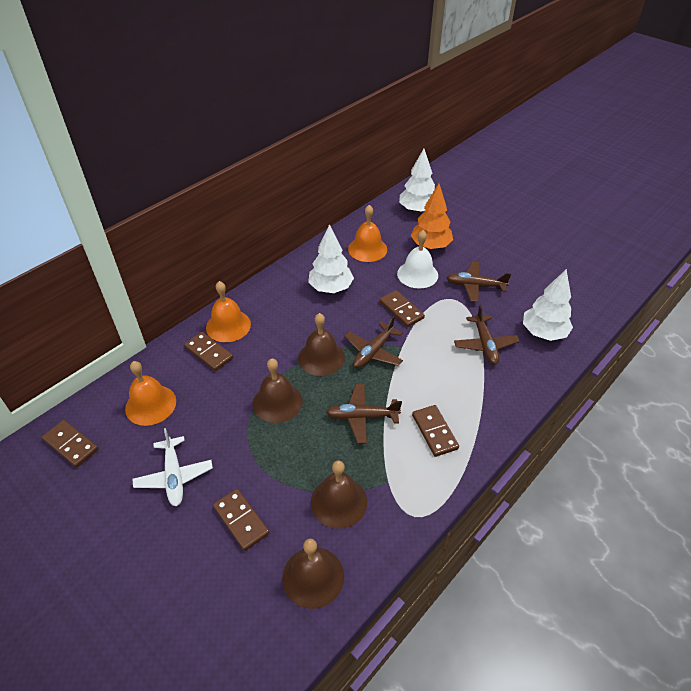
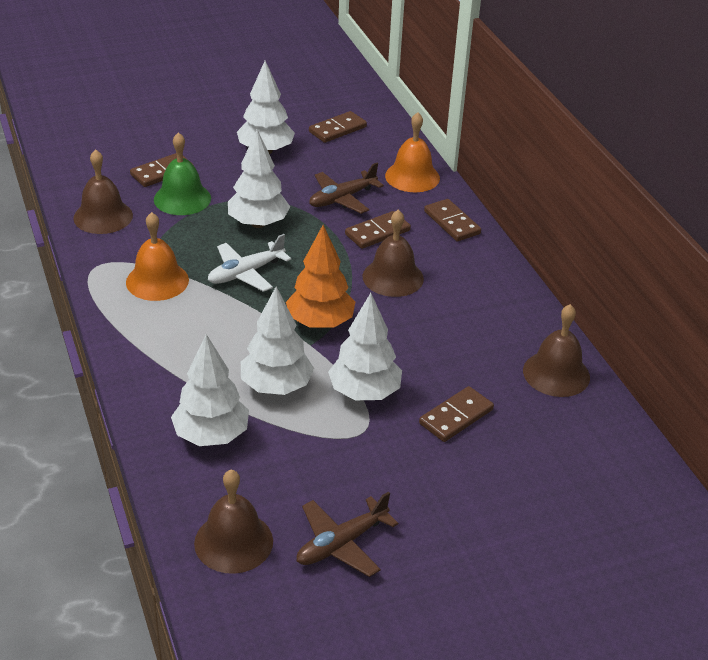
brown plane: 4 -> 2
green bell: 0 -> 1
orange bell: 3 -> 2
white bell: 1 -> 0
white tree: 3 -> 5

